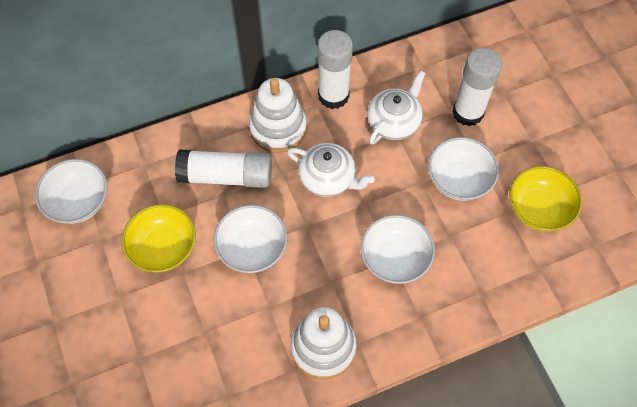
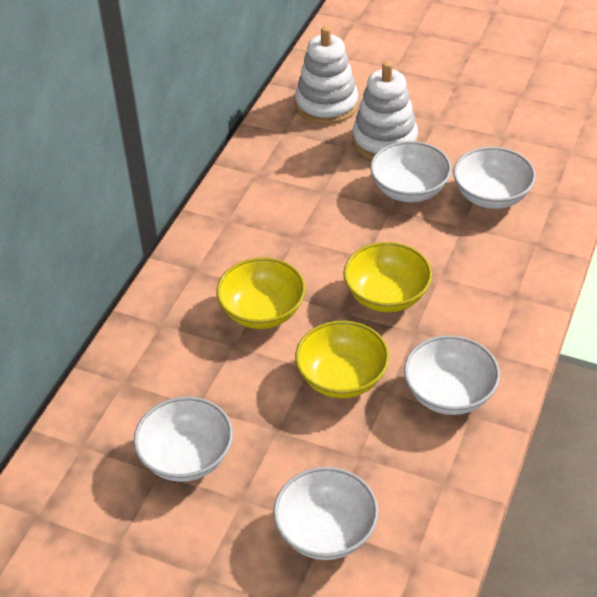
white bowl: 4 -> 5
white glue stick: 3 -> 0
white teapot: 2 -> 0
yellow bowl: 2 -> 3

